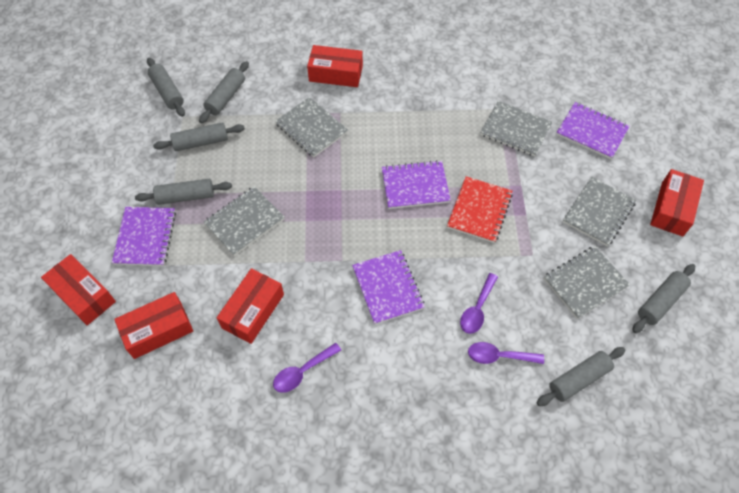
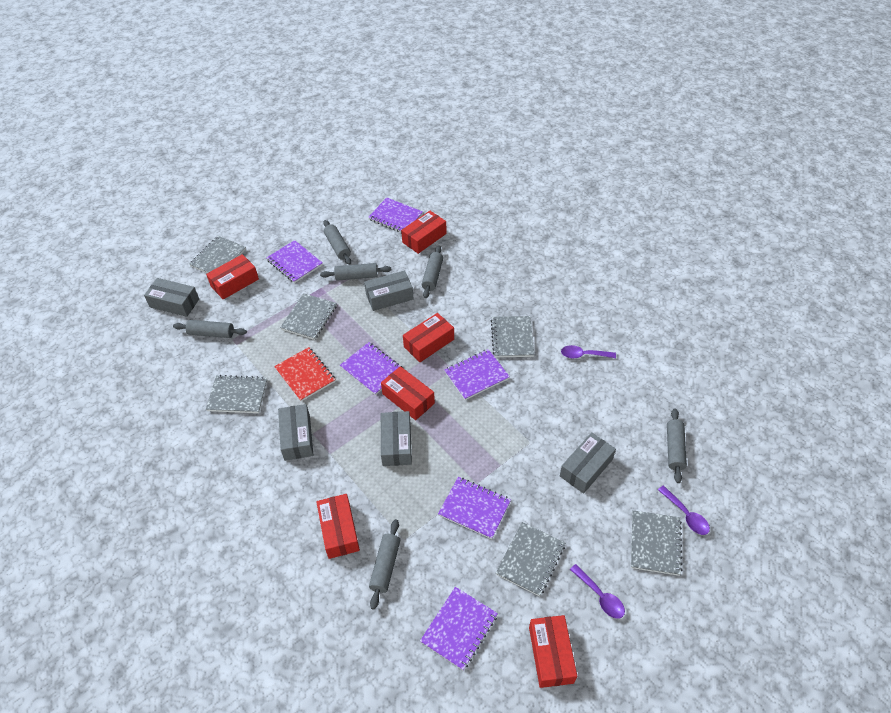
grey box: 0 -> 5
grey notebook: 5 -> 6
purple notebook: 4 -> 6
red box: 5 -> 6

